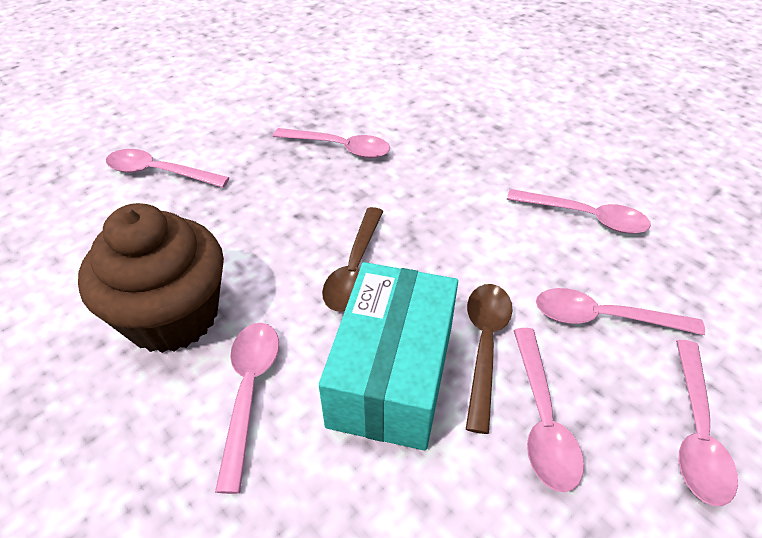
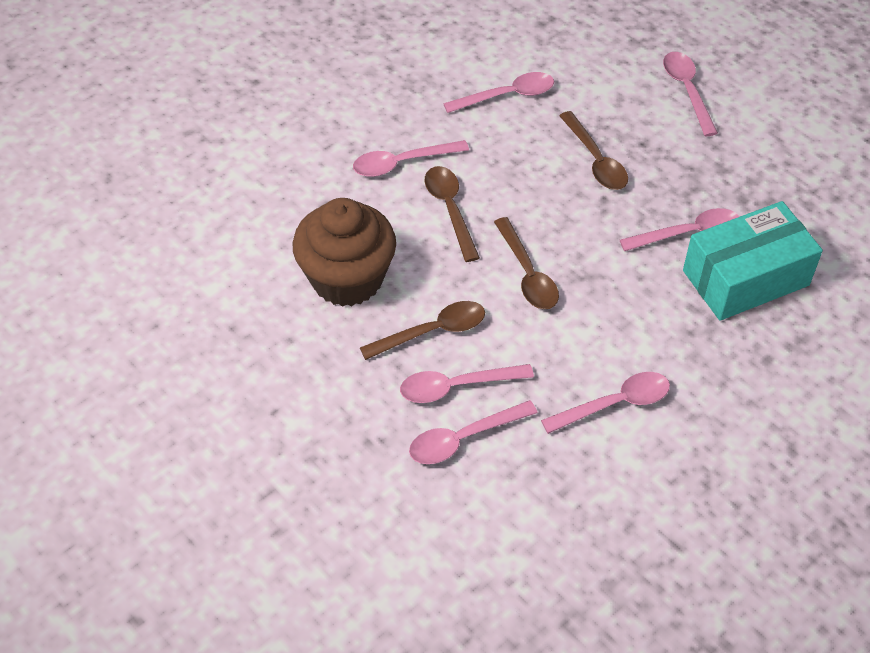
brown spoon: 2 -> 4

